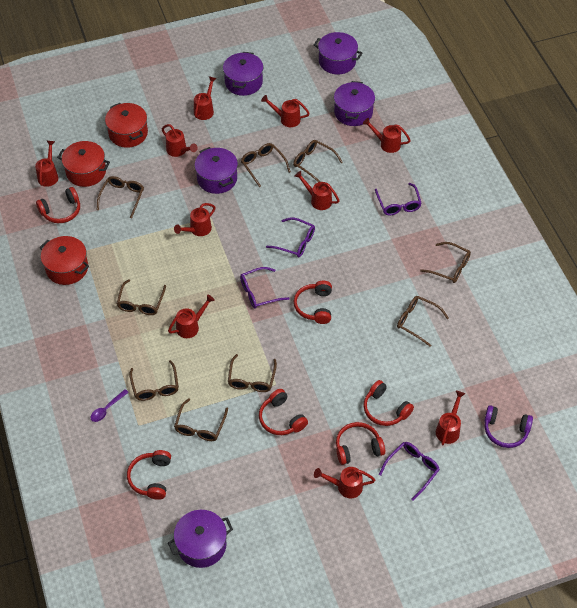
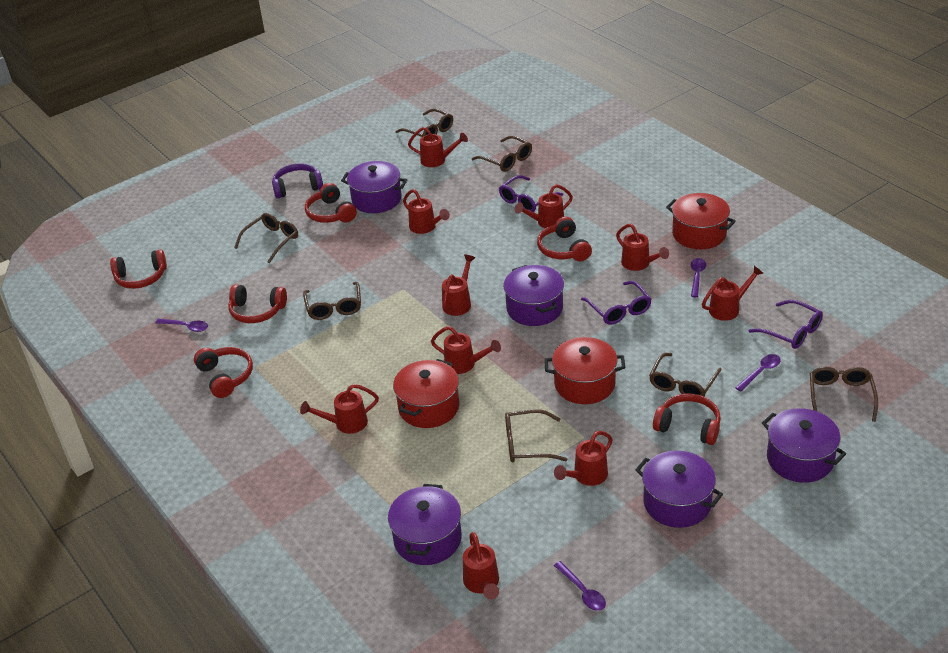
brown glasses: 9 -> 7
purple glasses: 4 -> 3
purple spoon: 1 -> 4

